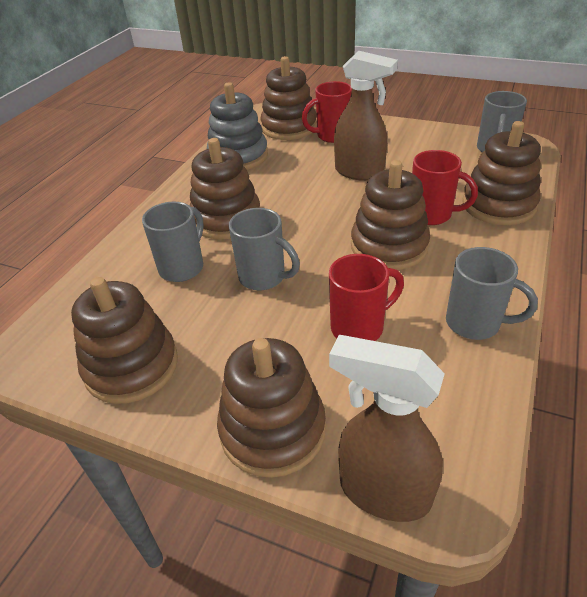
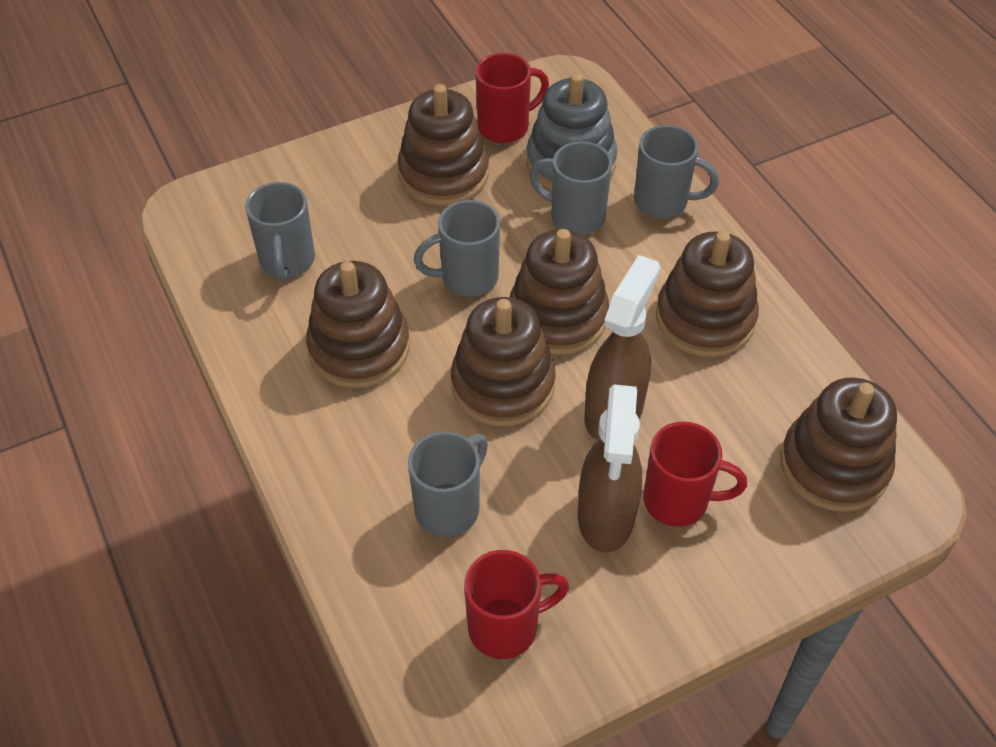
grey mug: 4 -> 5

